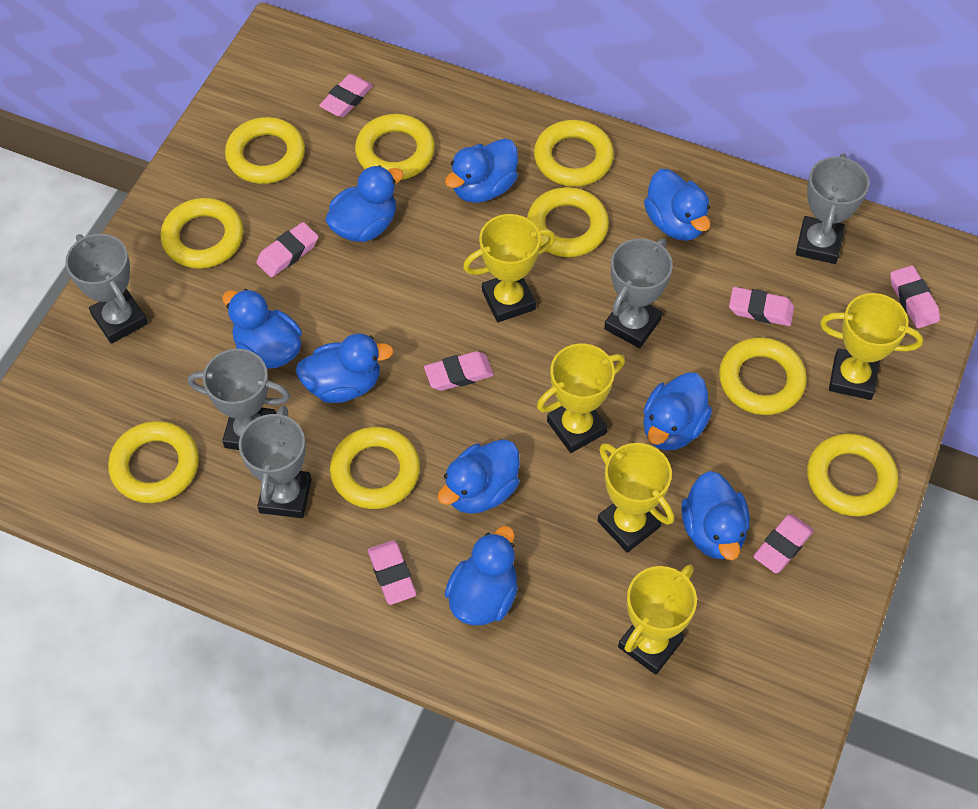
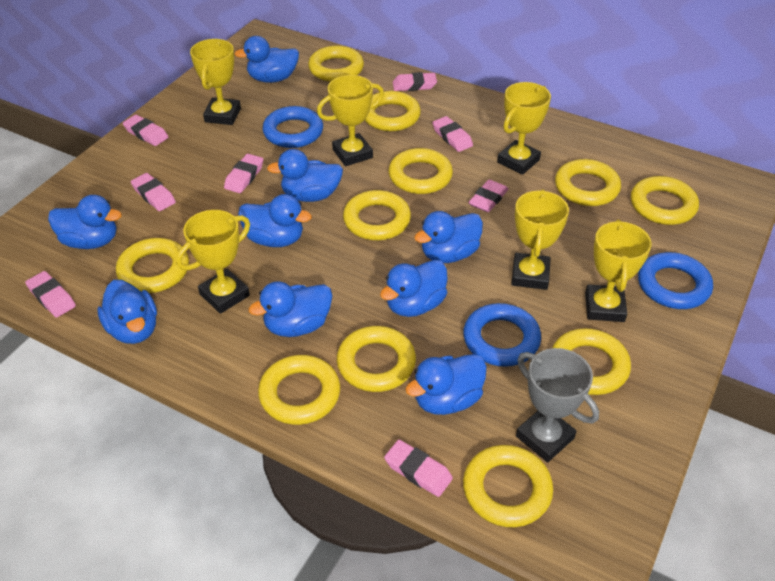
blue ring: 0 -> 3
grey trophy: 5 -> 1
pink eraser: 7 -> 8
yellow ring: 9 -> 11
yellow trophy: 5 -> 6

